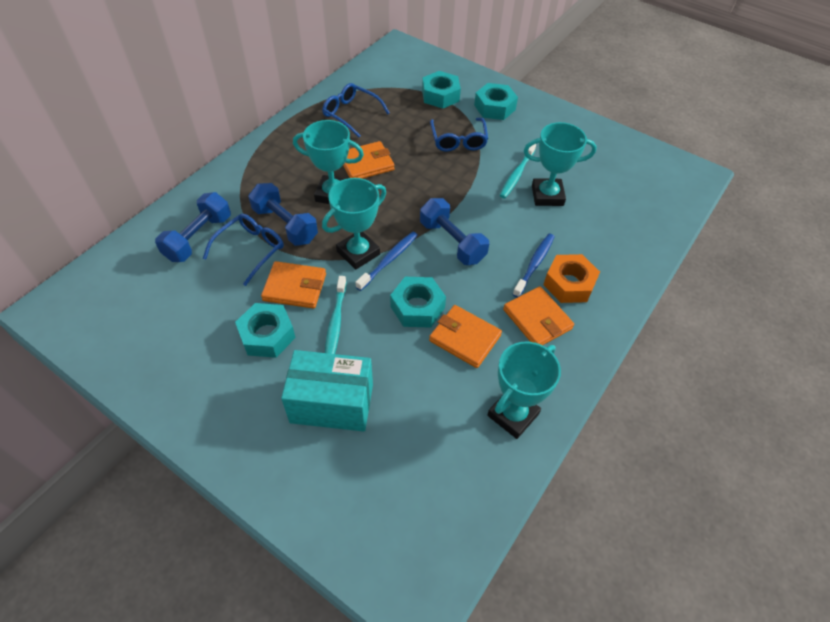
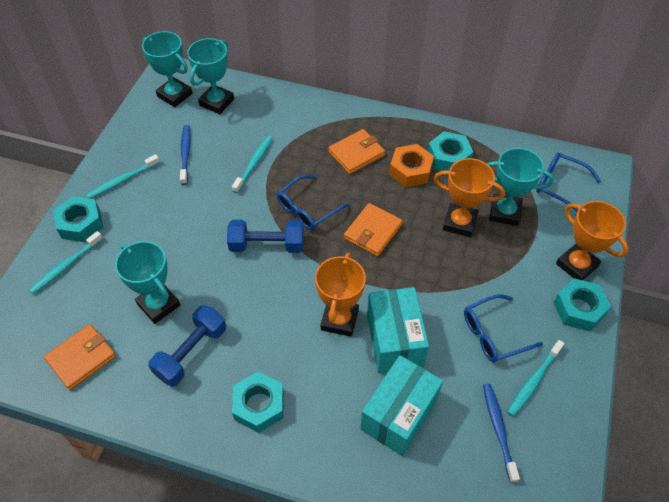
blue dumbbell: 3 -> 2
orange trophy: 0 -> 3
orange wallet: 4 -> 3
turquoise box: 1 -> 2
turquoise toothbrush: 2 -> 4

